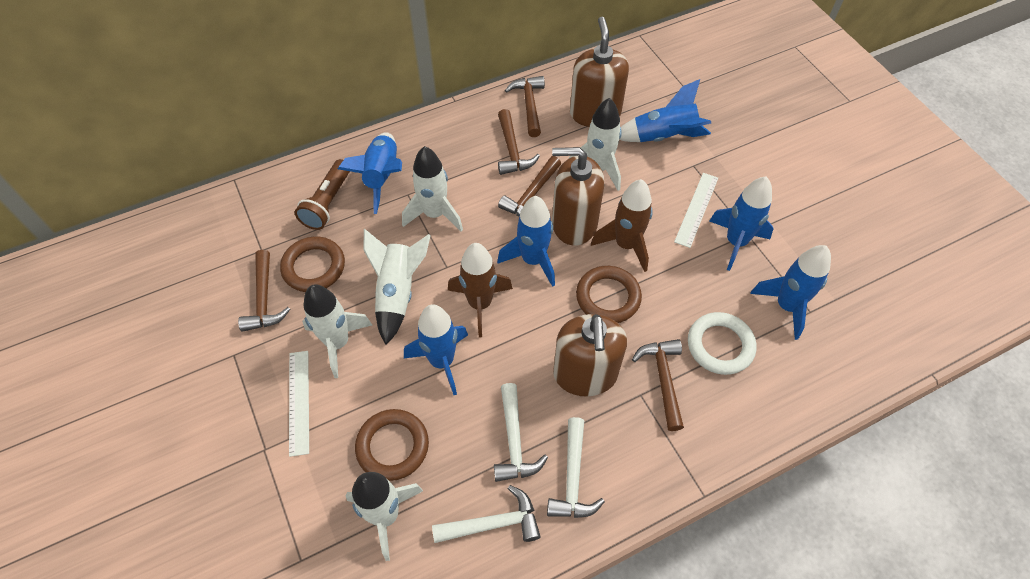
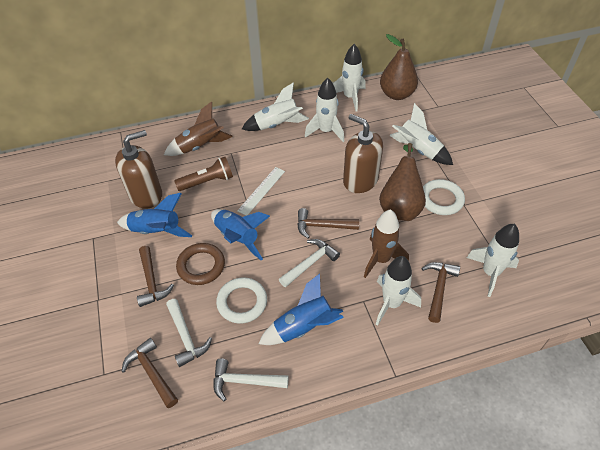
blue rocket: 6 -> 3
brown hammer: 5 -> 4
brown pear: 0 -> 2
brown ring: 3 -> 1
brown soap dispenser: 3 -> 2
white ring: 1 -> 2
white rocket: 5 -> 6
white ruler: 2 -> 1

